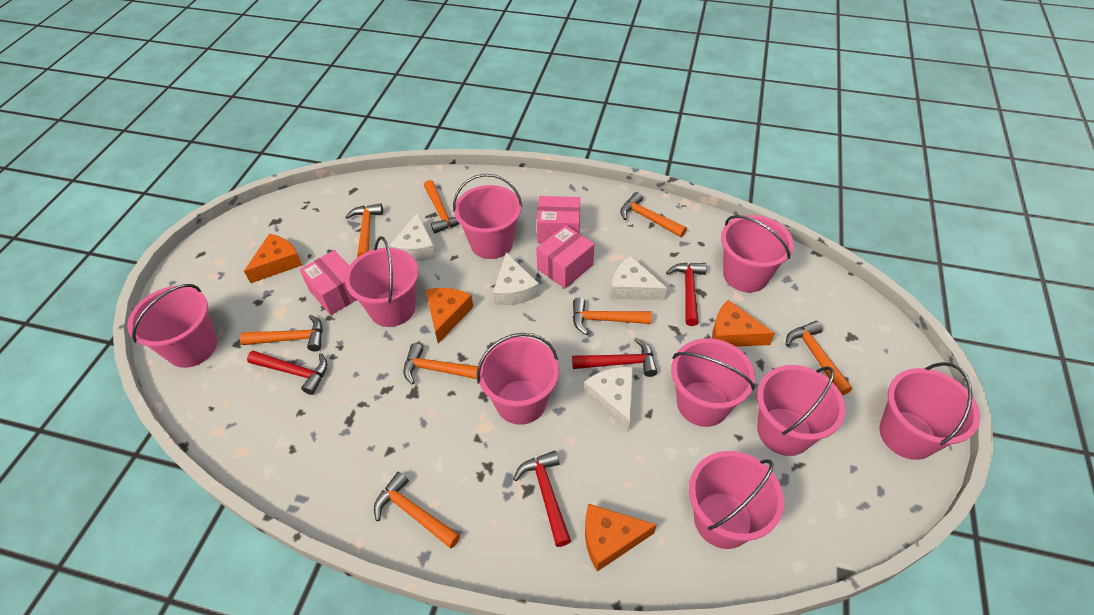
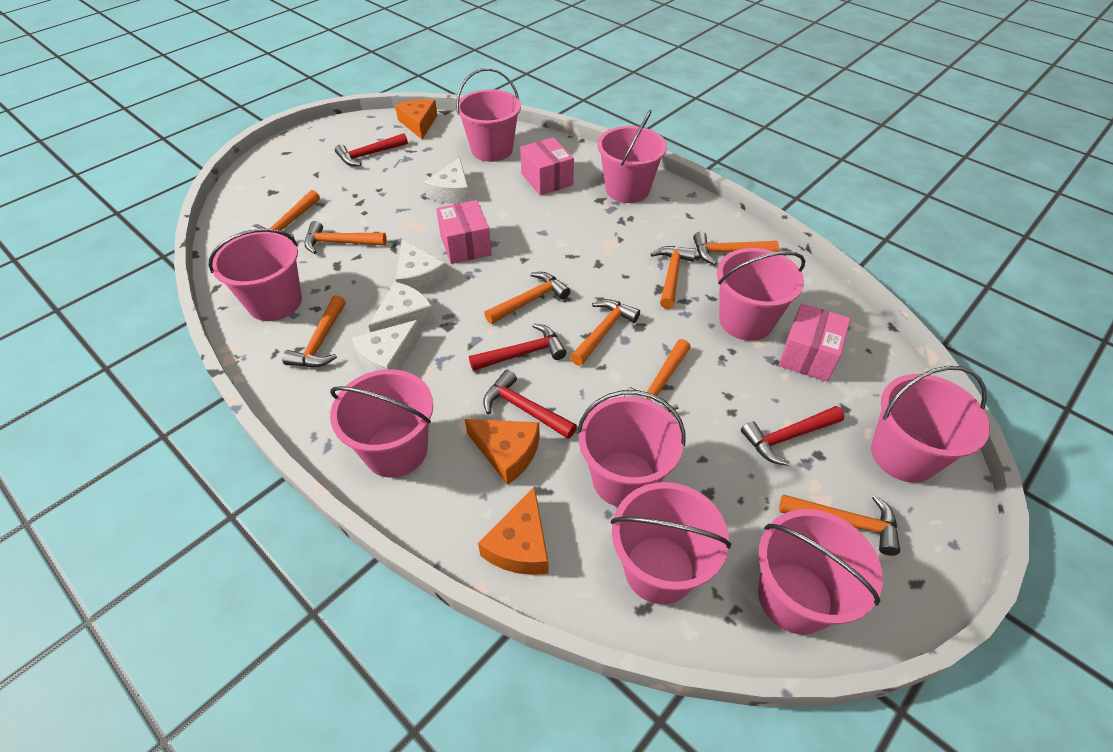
orange cheese: 4 -> 3
orange hammer: 8 -> 9

